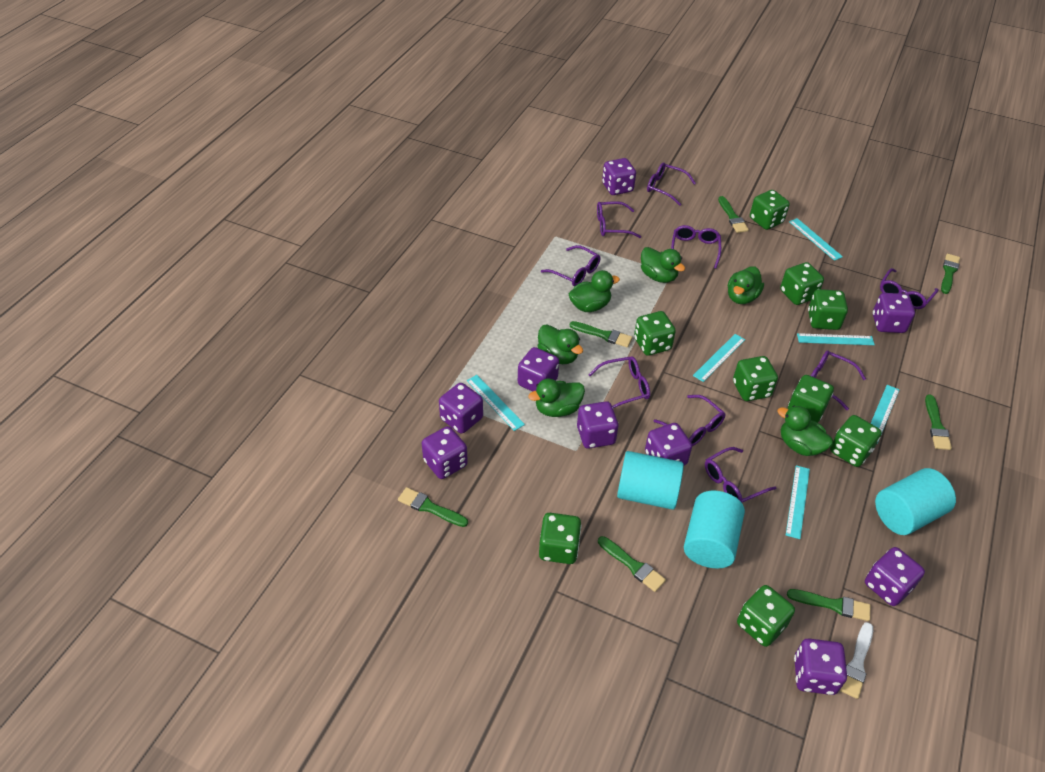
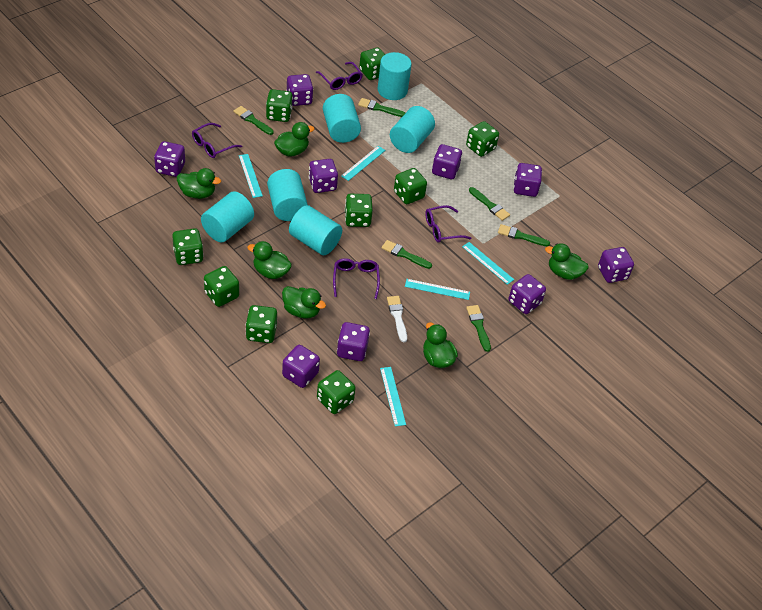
green brush: 7 -> 6
purple glasses: 9 -> 4
turquoise cylinder: 3 -> 6
turquoise ruler: 6 -> 5

